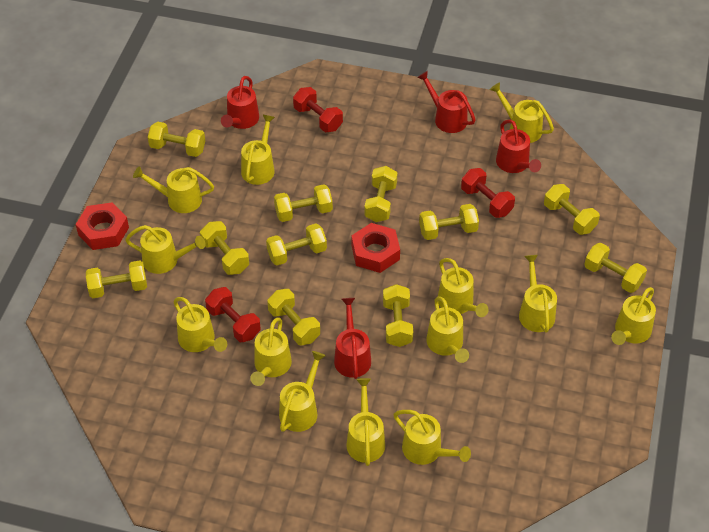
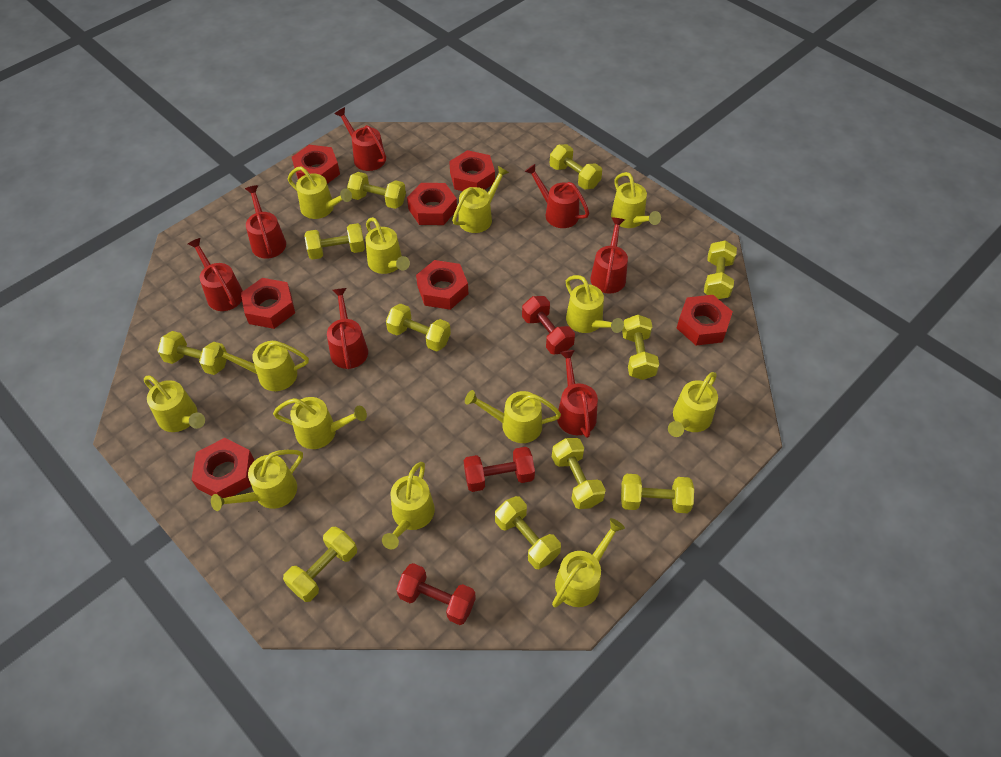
red nut: 2 -> 7
red watering can: 4 -> 7

